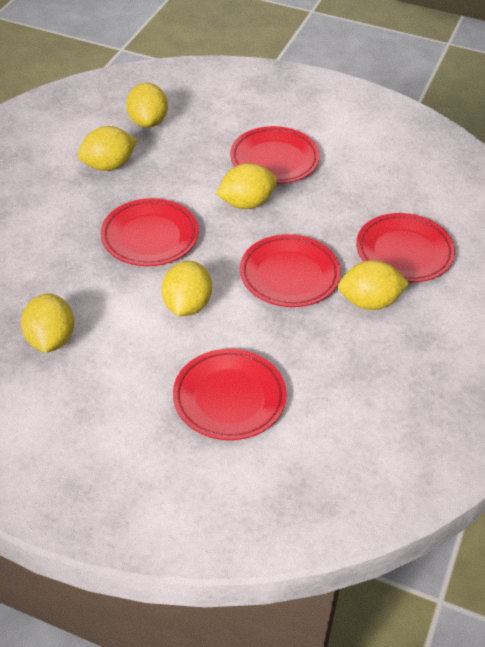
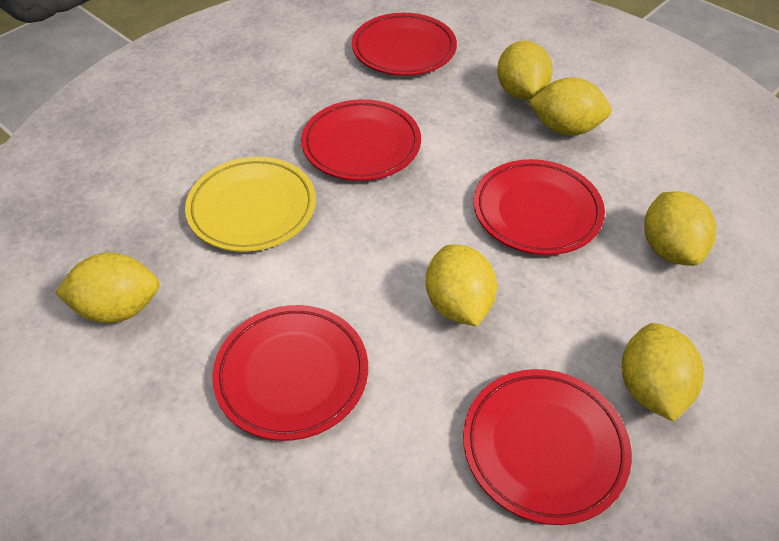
yellow plate: 0 -> 1

